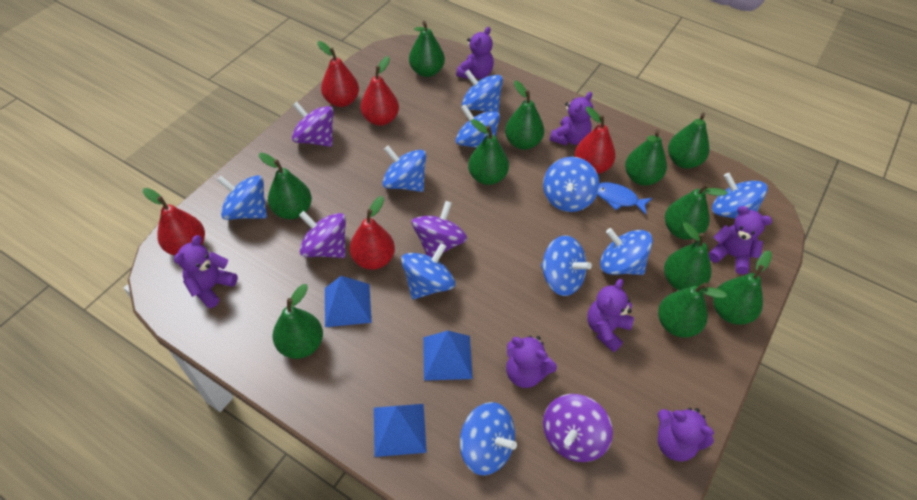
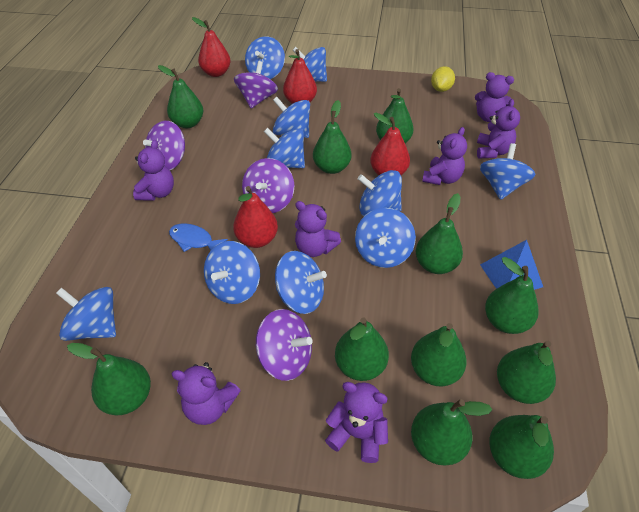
blue pyramid: 3 -> 1
red pear: 5 -> 4
yellow lemon: 0 -> 1

